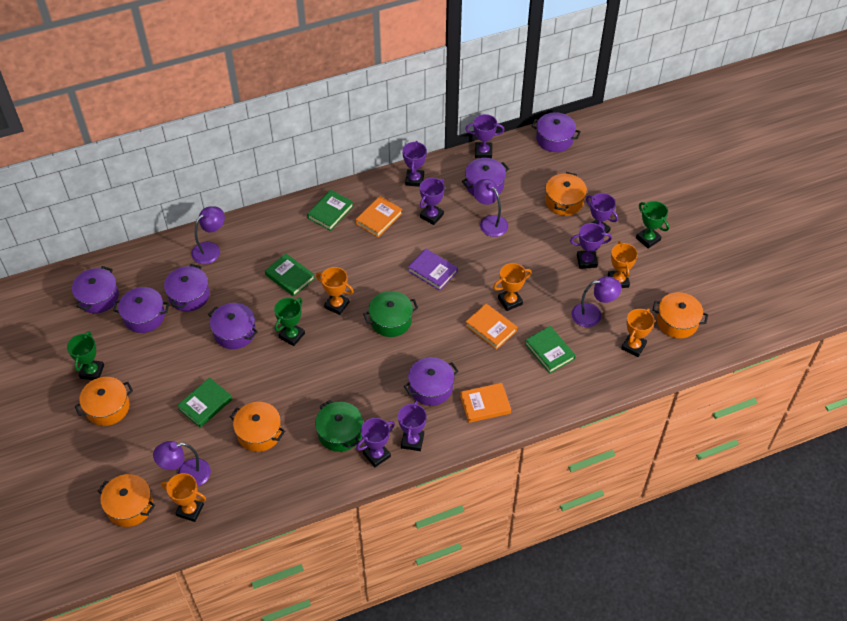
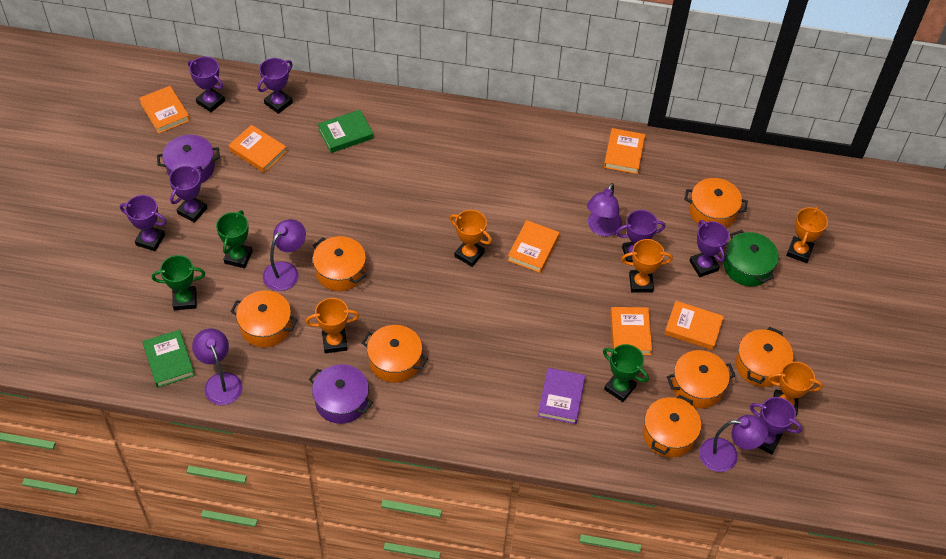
green book: 4 -> 2
green pot: 2 -> 1
orange book: 3 -> 6
orange pot: 5 -> 7
purple pot: 7 -> 2

